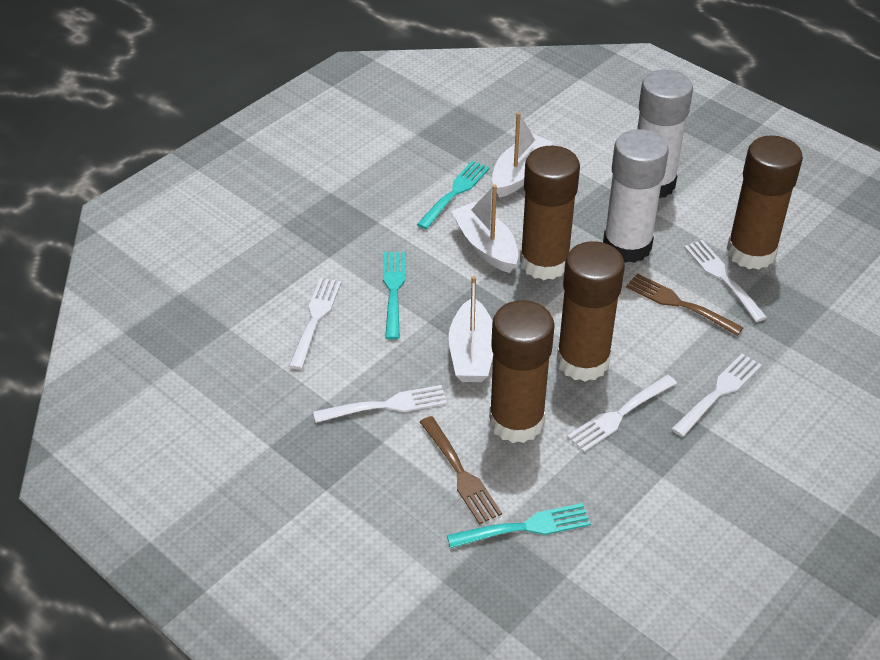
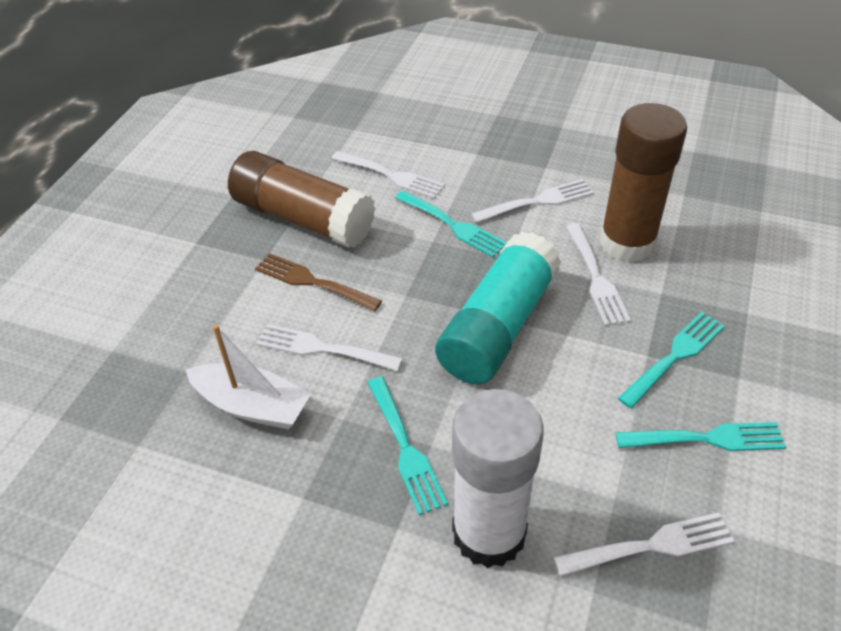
brown fork: 2 -> 1
brown glue stick: 4 -> 2
turquoise fork: 3 -> 4
turquoise glue stick: 0 -> 1
white boat: 3 -> 1
white glue stick: 2 -> 1

